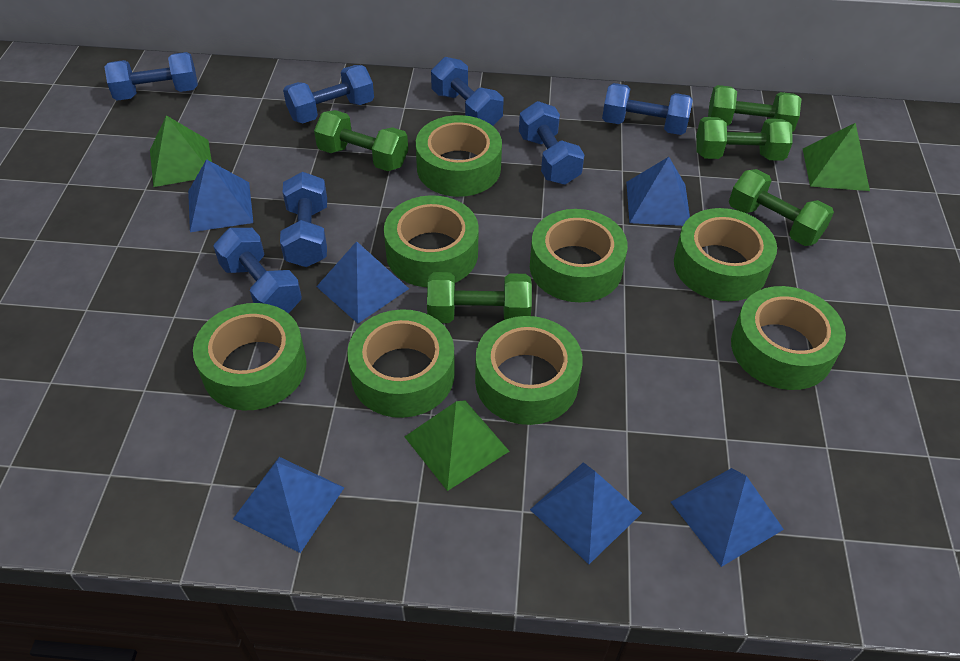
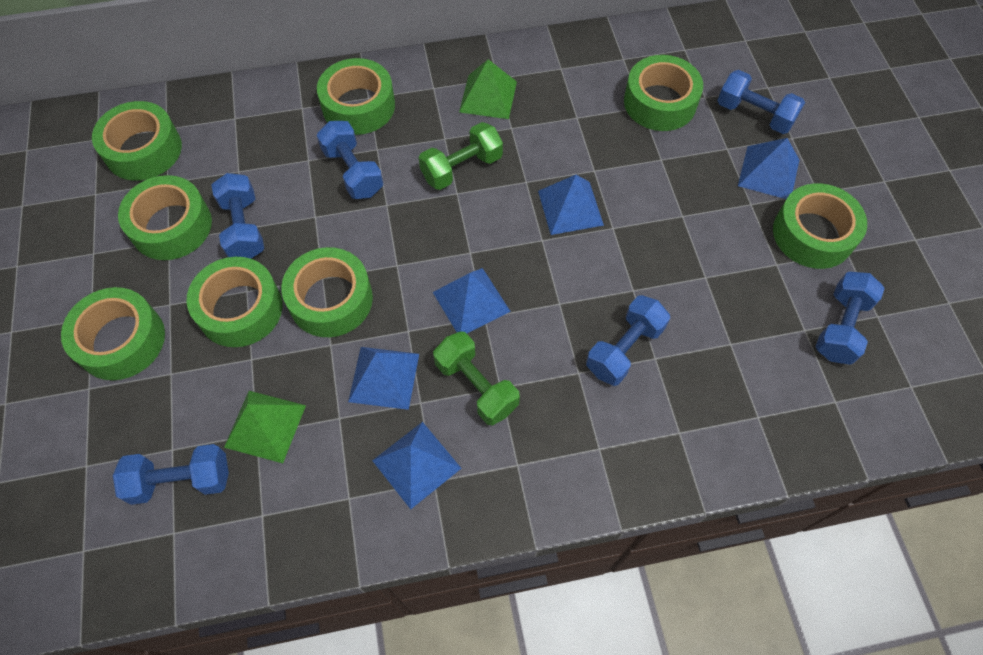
blue dumbbell: 7 -> 6
blue pyramid: 6 -> 5
green dumbbell: 5 -> 2
green pyramid: 3 -> 2

